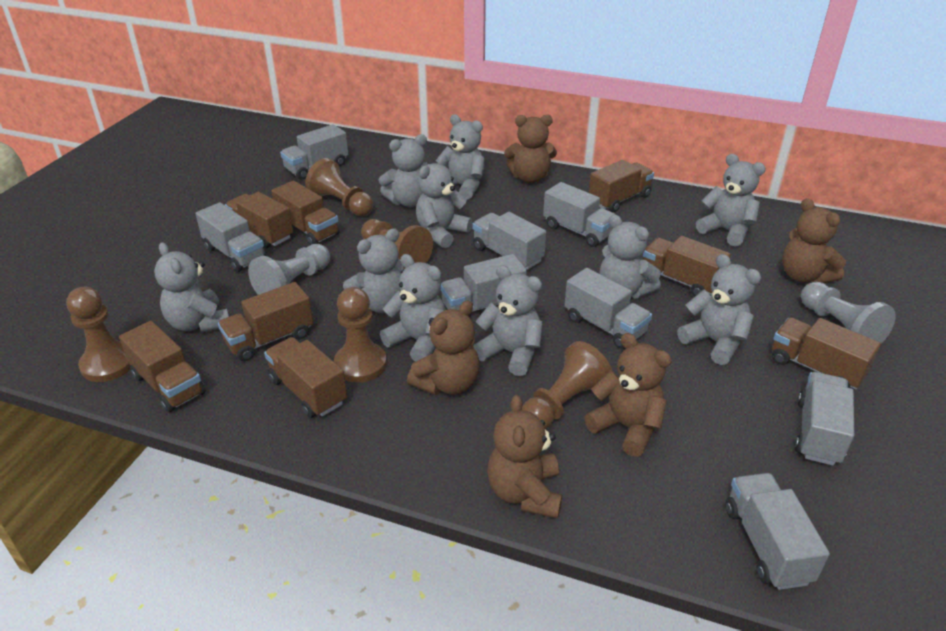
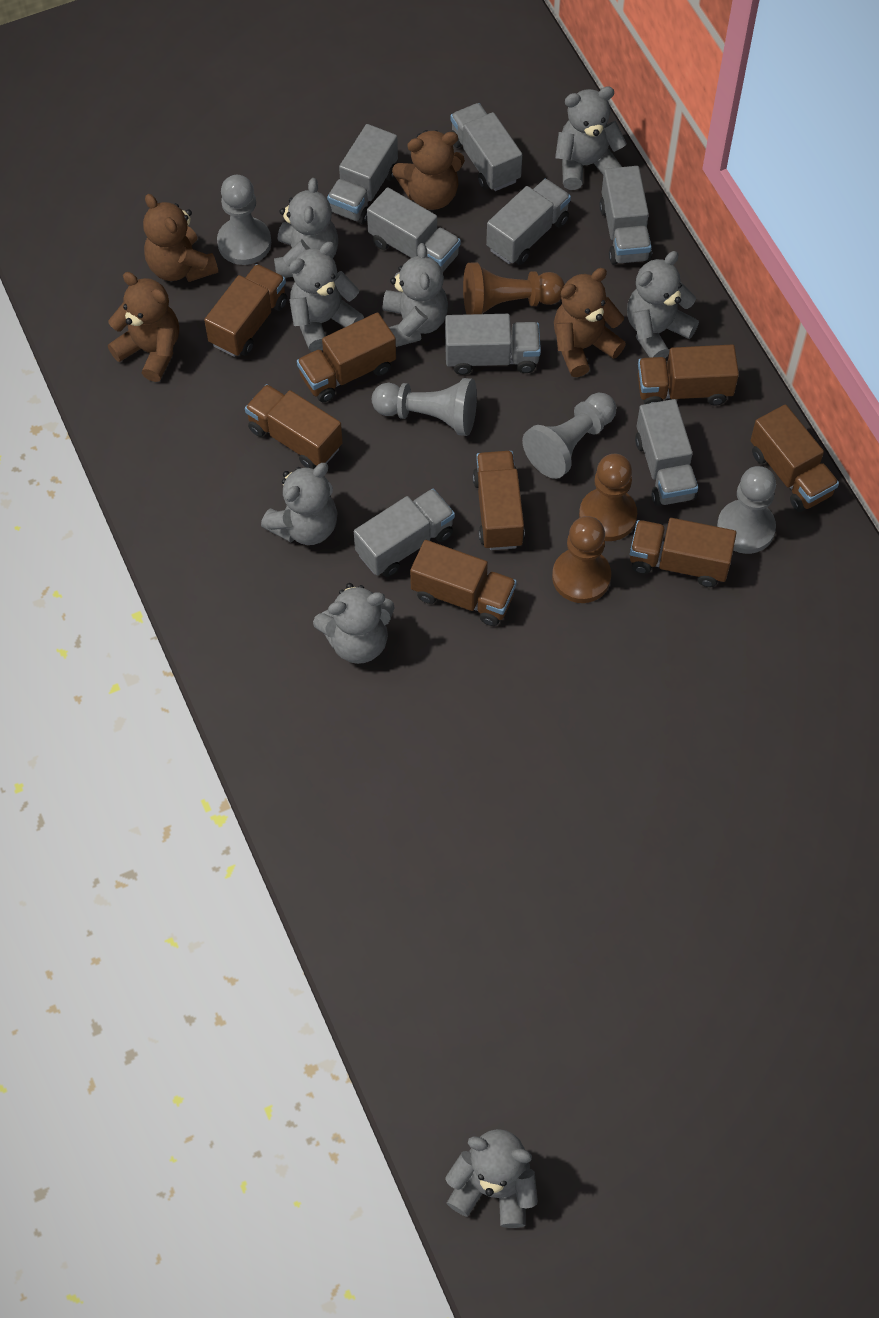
brown pawn: 5 -> 3
brown teddy bear: 5 -> 4
grey pawn: 2 -> 4
grey teddy bear: 10 -> 8

